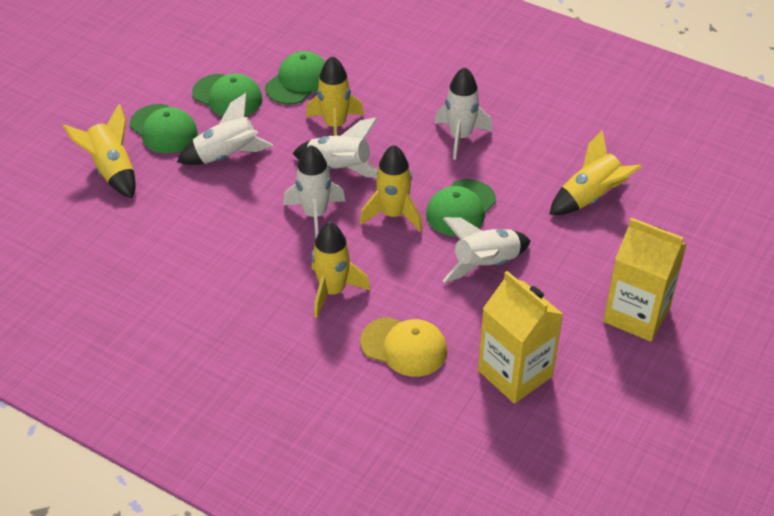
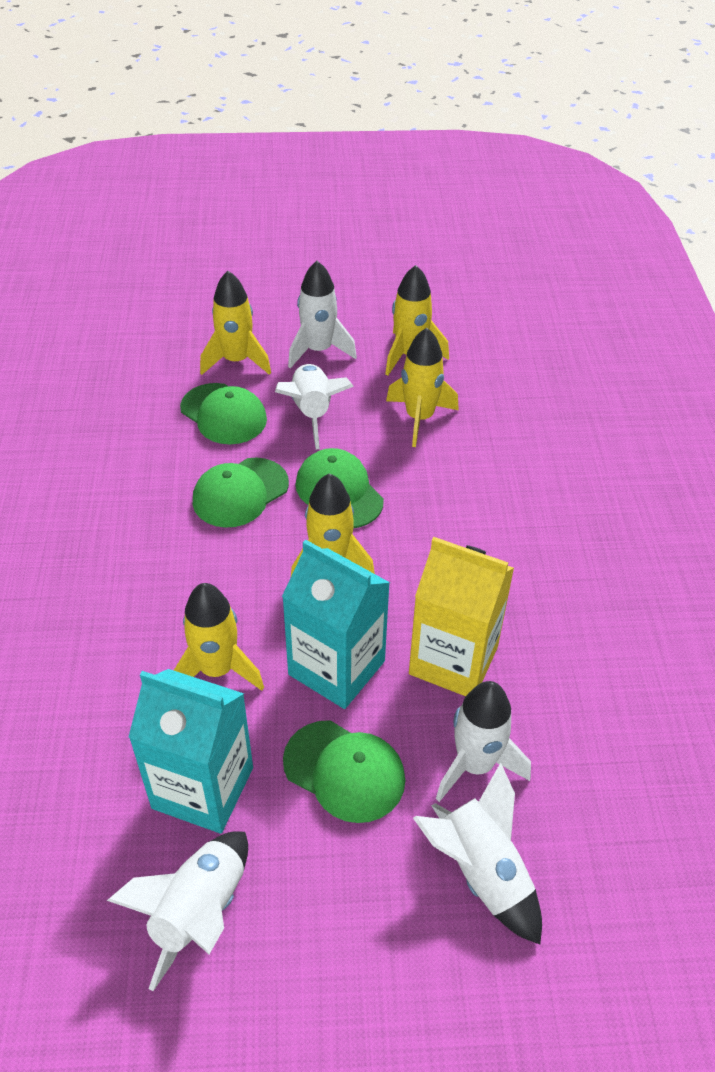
turquoise carton: 0 -> 2
yellow cap: 1 -> 0
yellow carton: 2 -> 1

